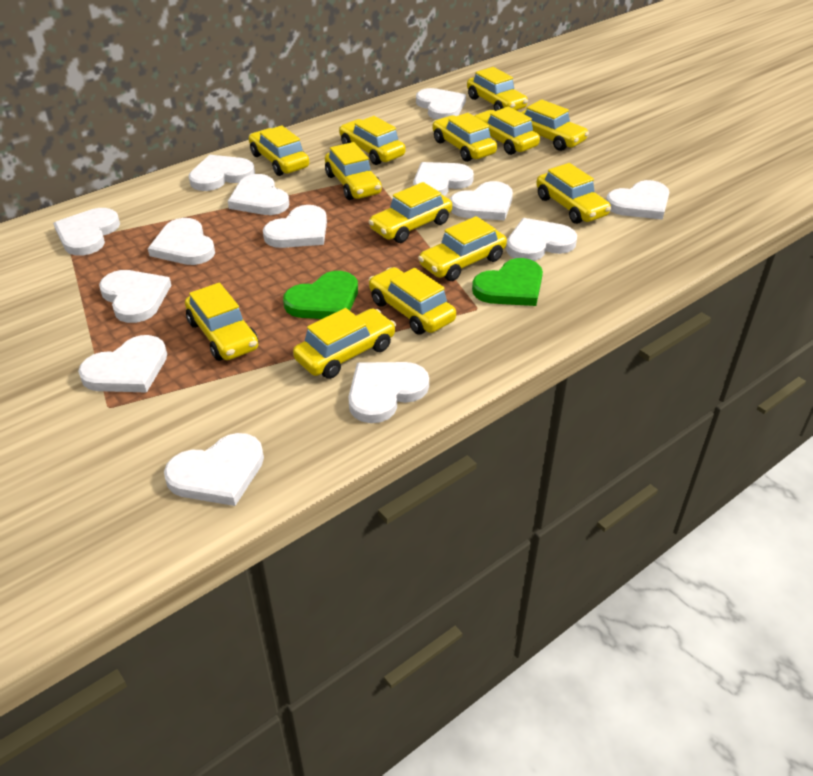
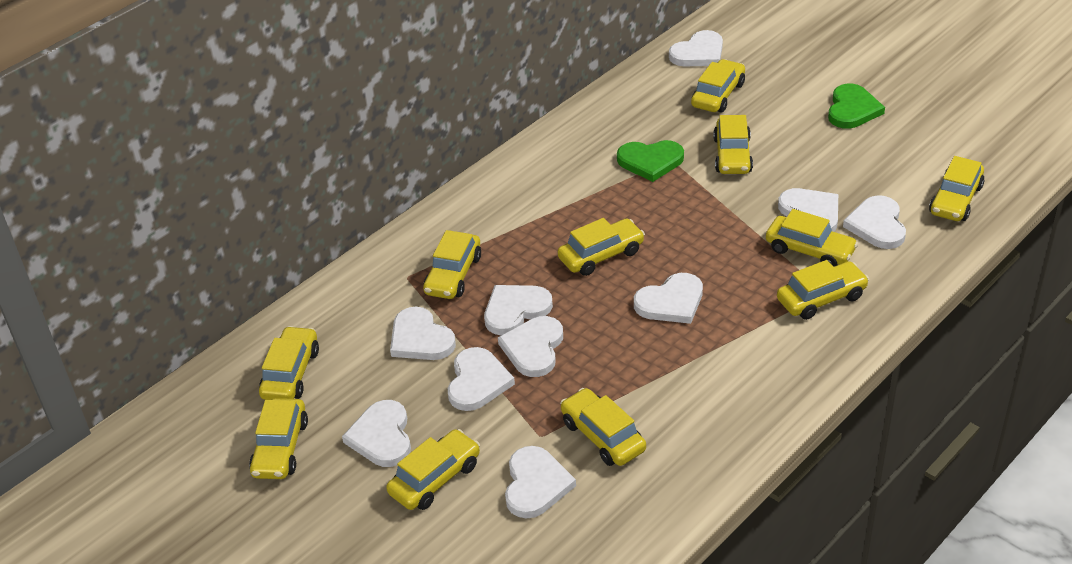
white heart: 14 -> 10
yellow car: 13 -> 11

